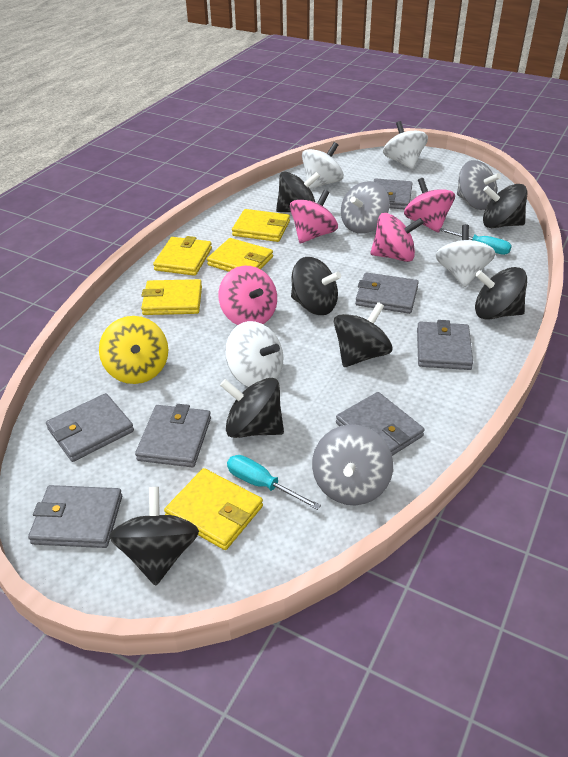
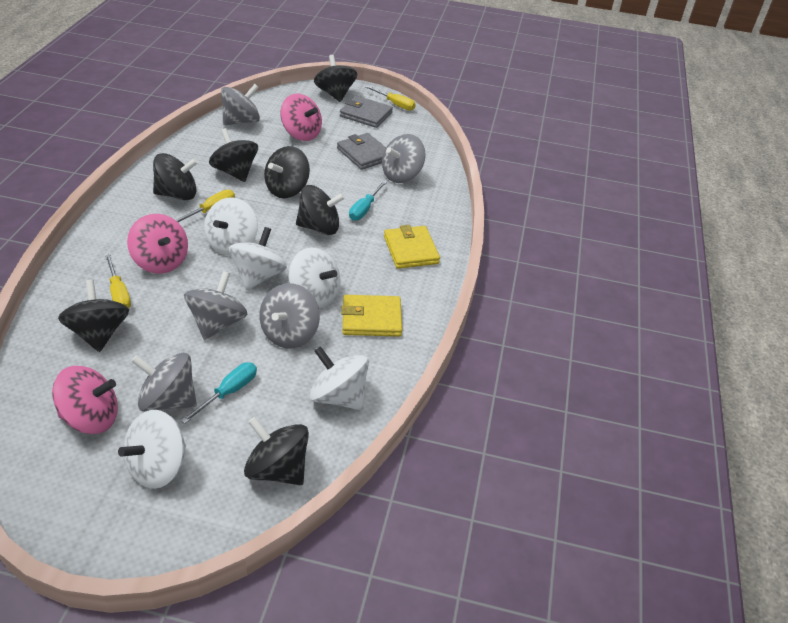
grey spinning top: 3 -> 5
grey wallet: 7 -> 2
pink spinning top: 4 -> 3
white spinning top: 4 -> 5
yellow screwdriver: 0 -> 3
yellow spinning top: 1 -> 0
yellow wallet: 5 -> 2

